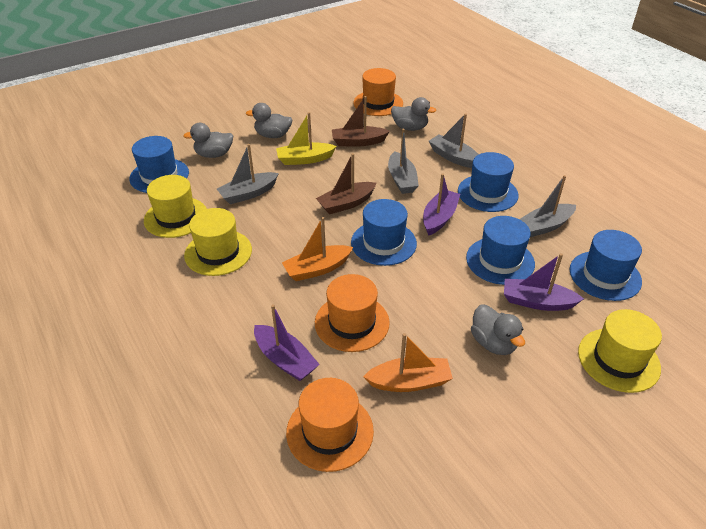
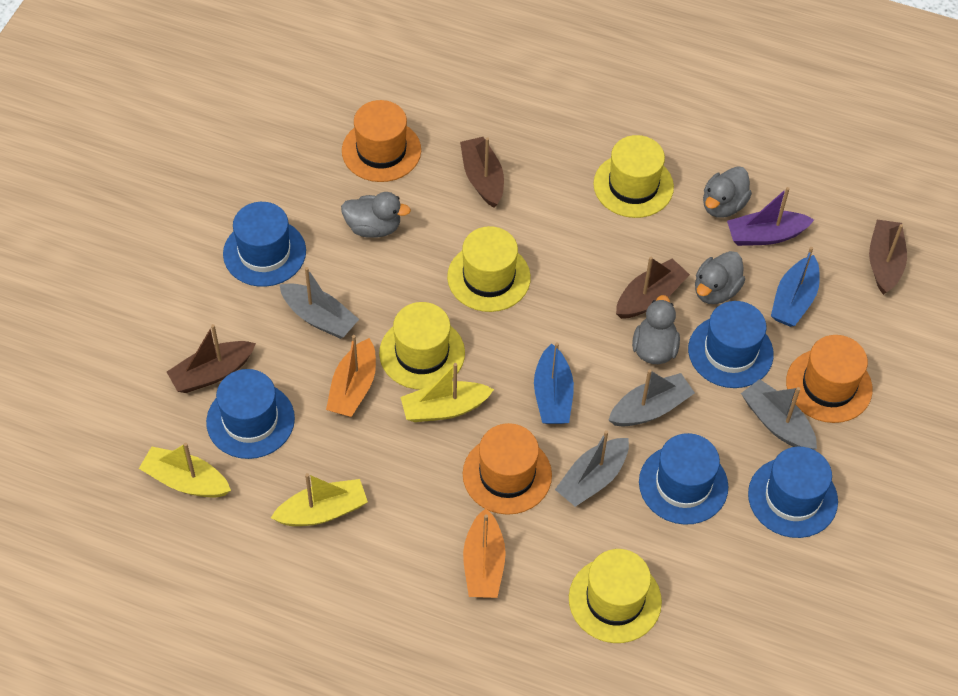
blue boat: 0 -> 2
brown boat: 2 -> 4
purple boat: 3 -> 1
yellow boat: 1 -> 3
yellow hat: 3 -> 4

